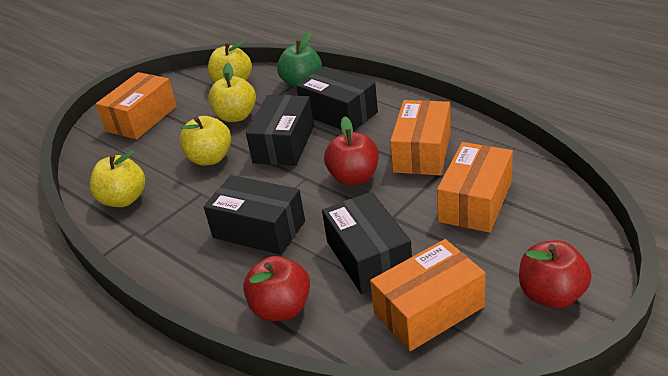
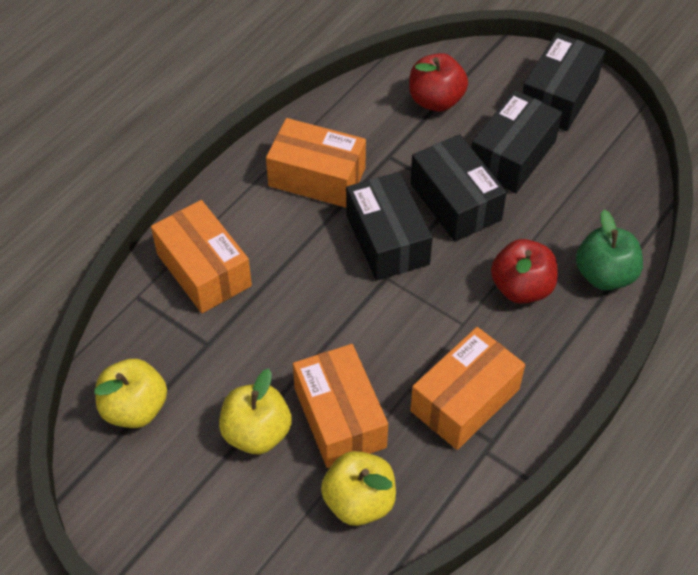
red apple: 3 -> 2
yellow apple: 4 -> 3

